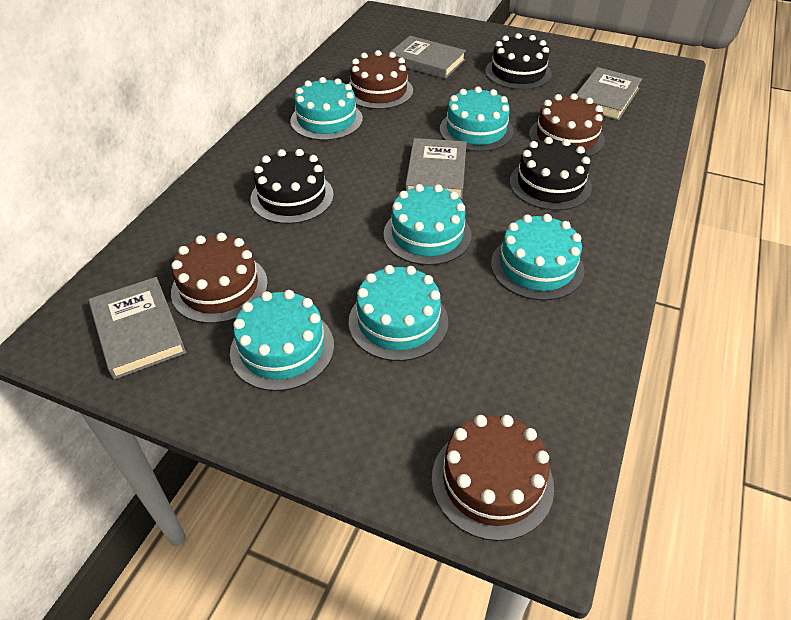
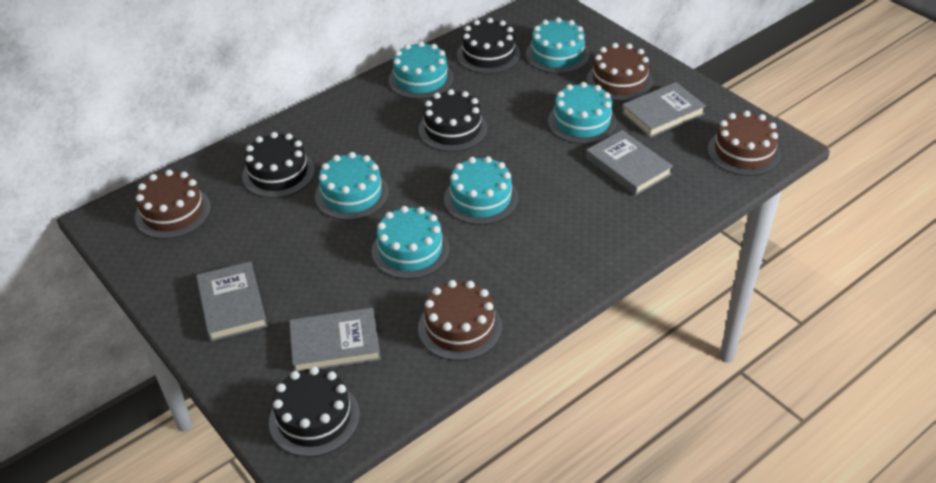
black cake: 3 -> 4

